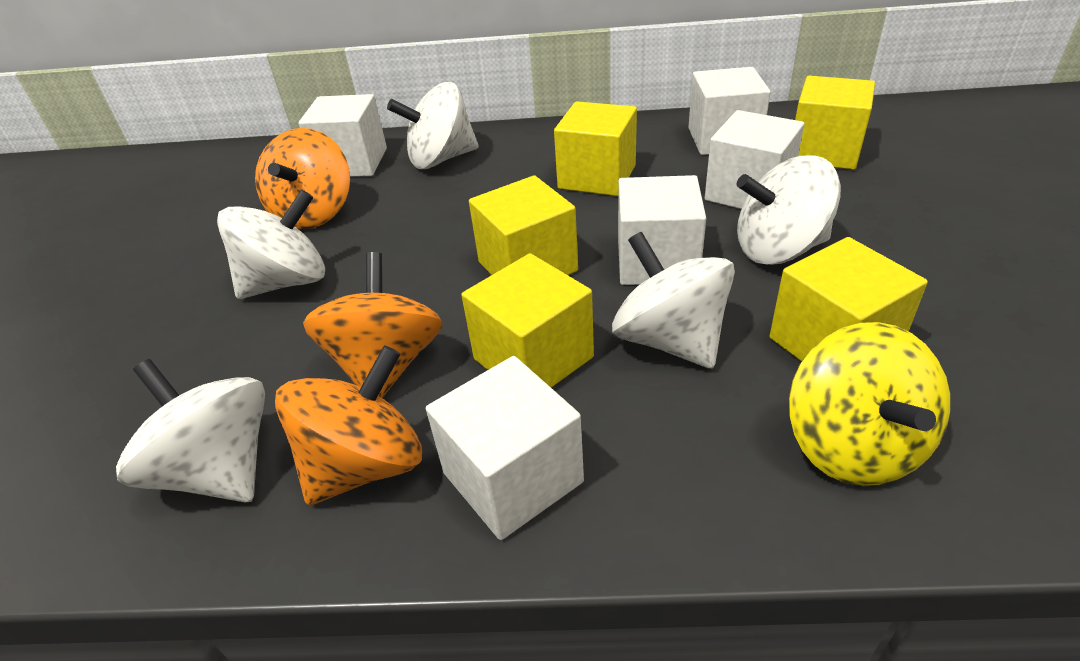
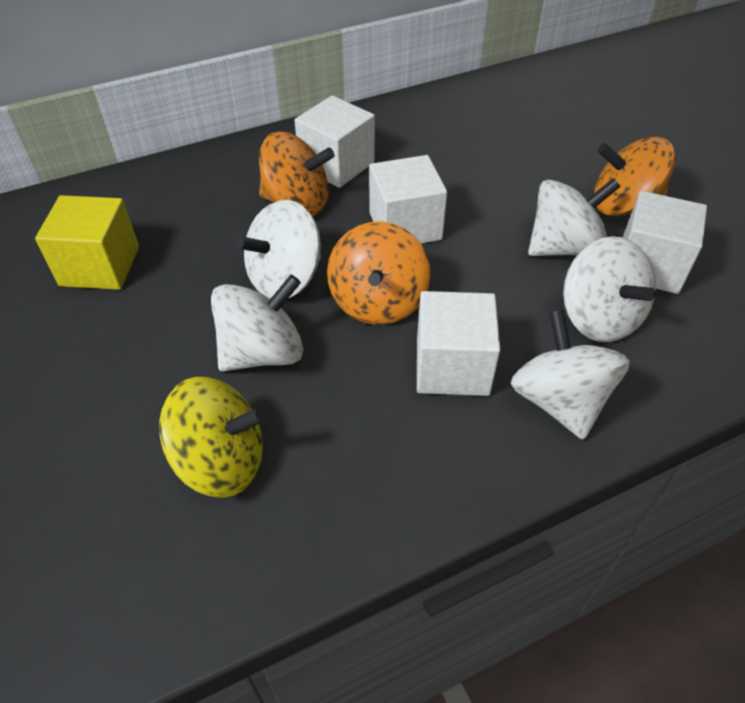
white cube: 5 -> 4
yellow cube: 5 -> 1

